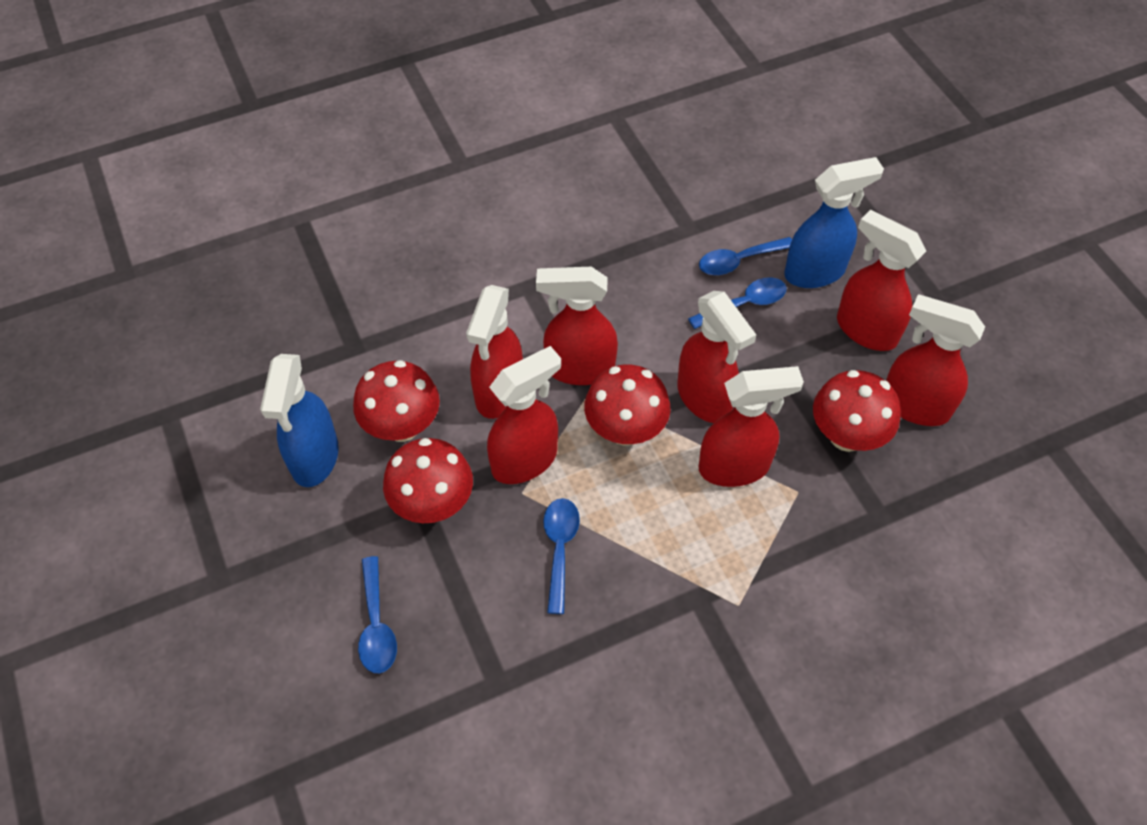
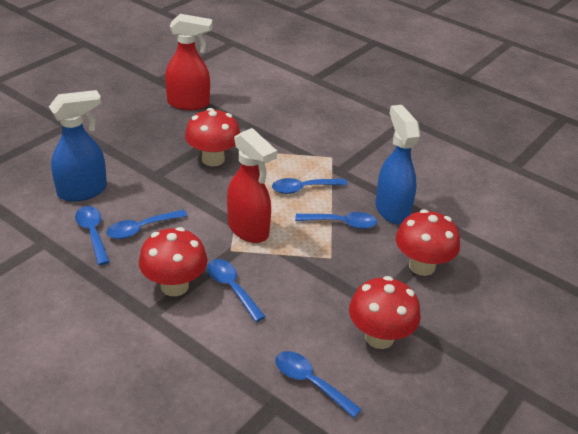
blue spoon: 4 -> 6
red spray bottle: 7 -> 2

